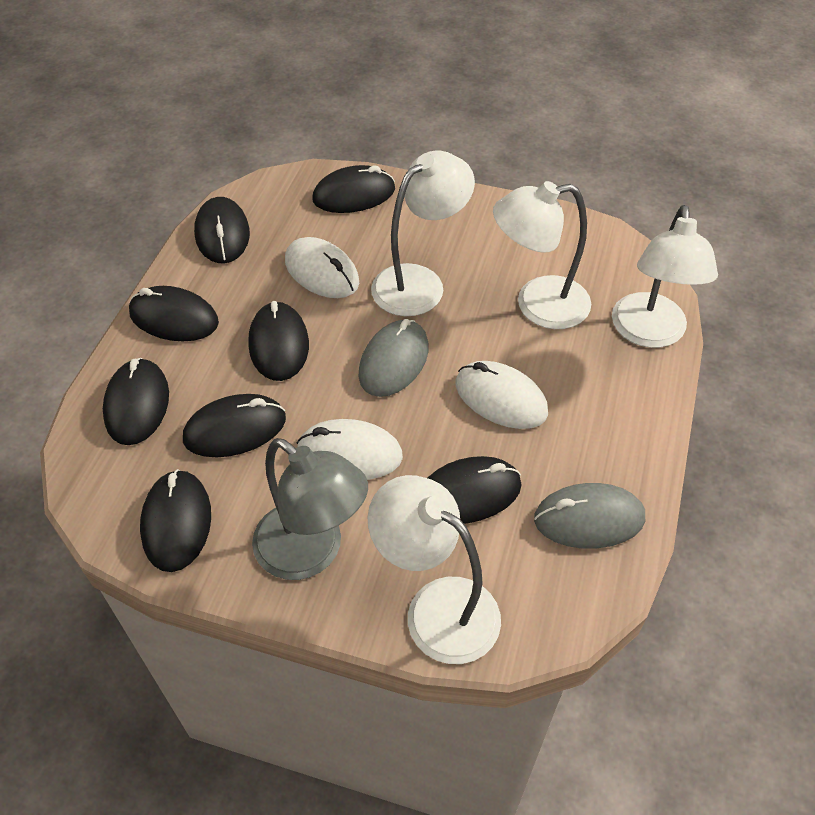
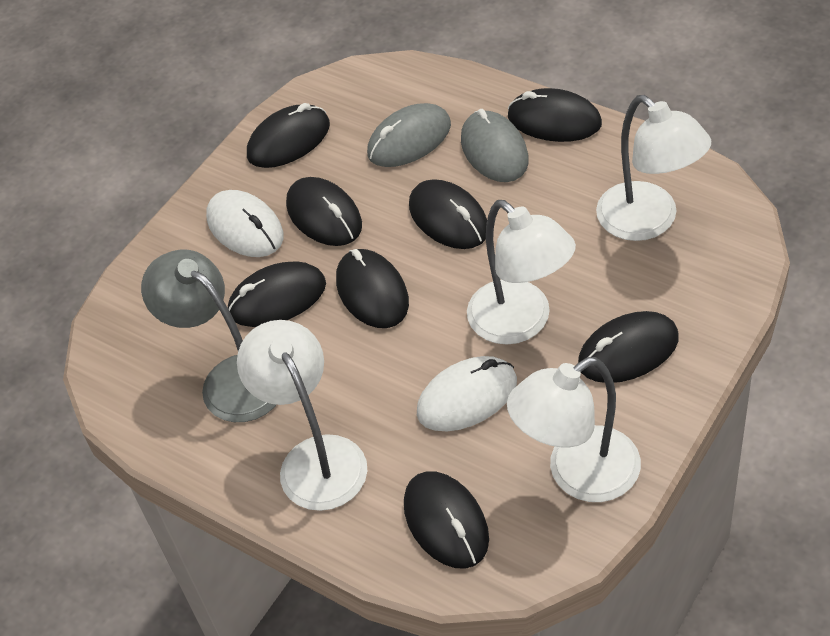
white mouse: 3 -> 2

